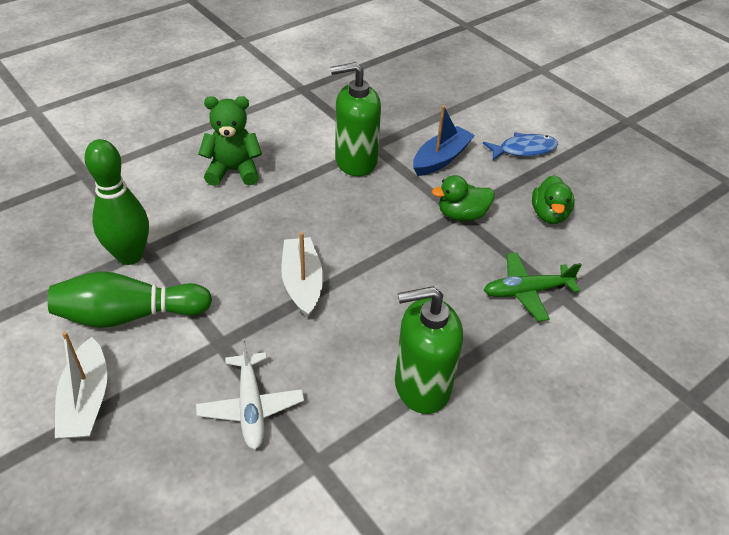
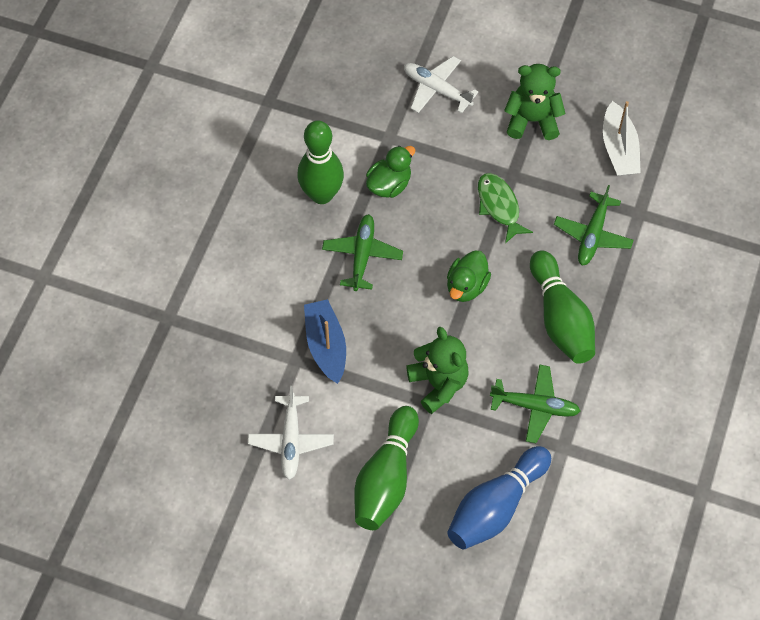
blue bowling pin: 0 -> 1
blue fish: 1 -> 0
green bowling pin: 2 -> 3
green fish: 0 -> 1
green plane: 1 -> 3
green soap dispenser: 2 -> 0
green teddy bear: 1 -> 2
white boat: 2 -> 1
white plane: 1 -> 2

